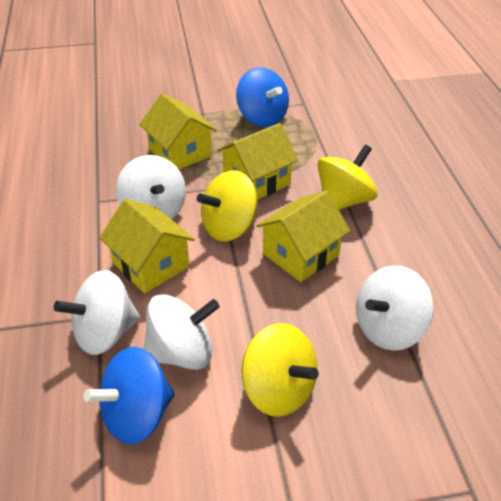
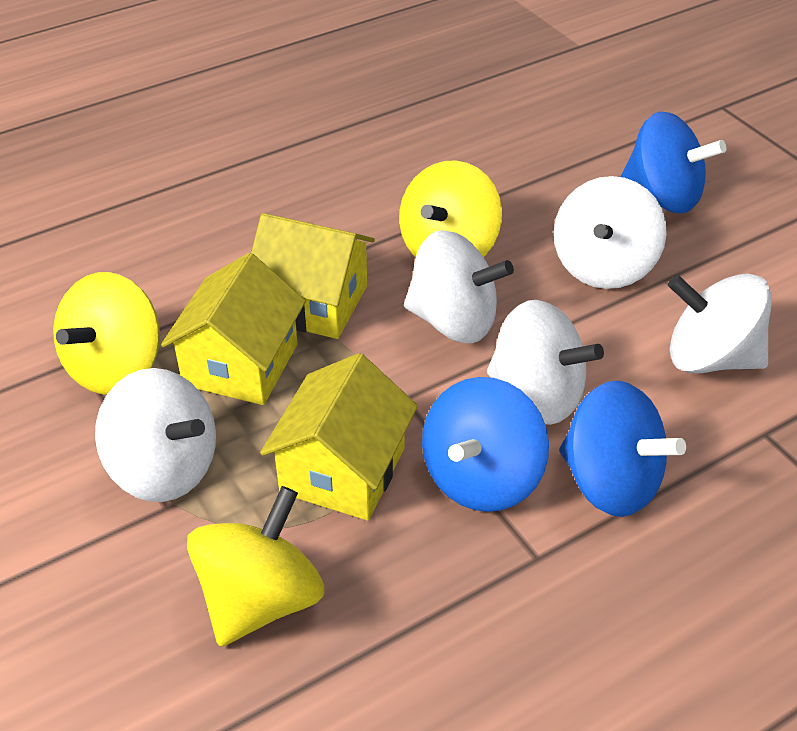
blue spinning top: 2 -> 3
white spinning top: 4 -> 5
yellow house: 4 -> 3

